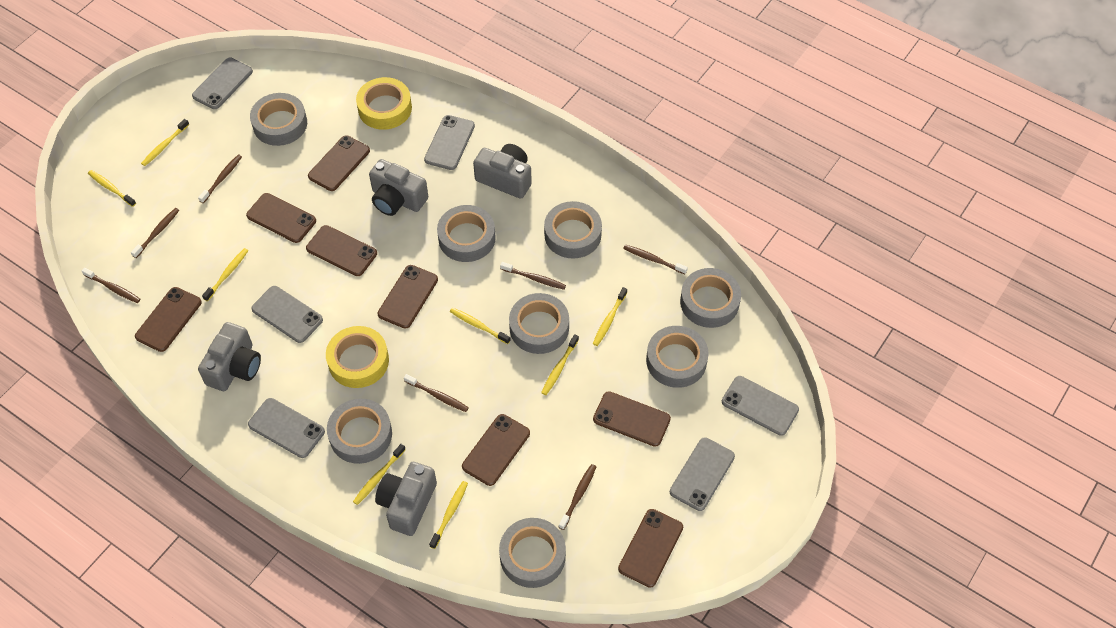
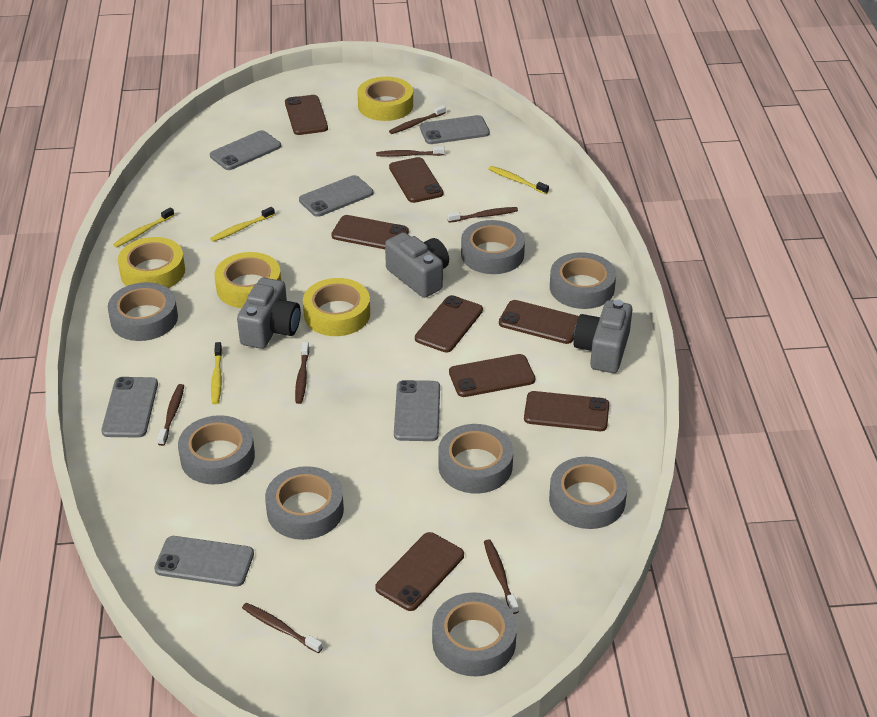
grey camera: 4 -> 3
yellow tape: 2 -> 4
yellow toothbrush: 8 -> 4

